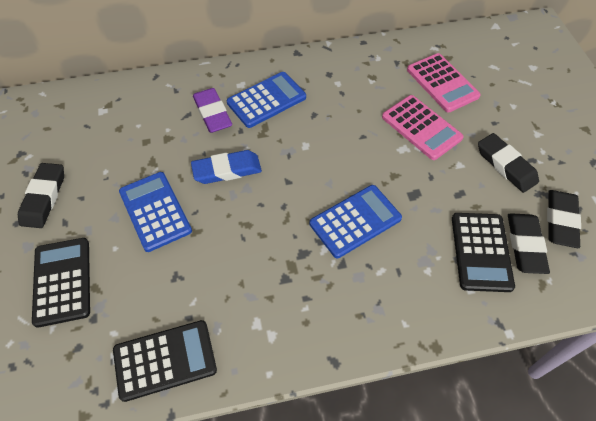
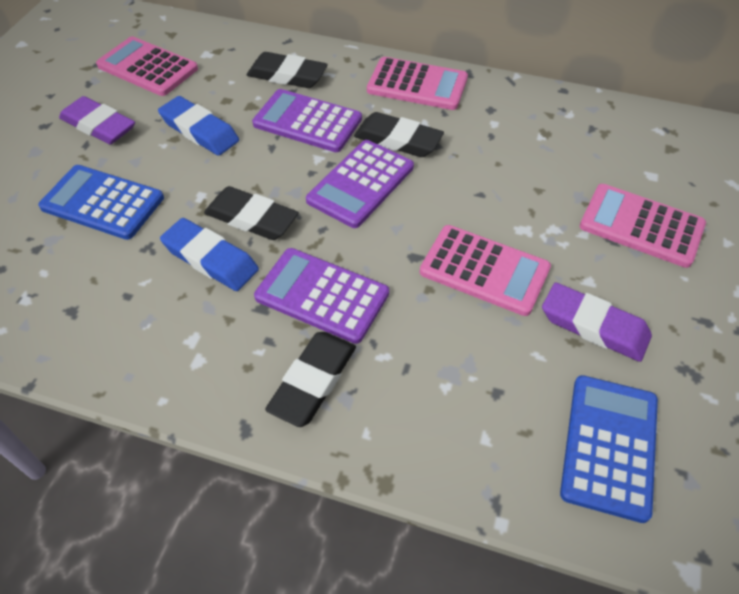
black calculator: 3 -> 0
blue calculator: 3 -> 2
blue eraser: 1 -> 2
pink calculator: 2 -> 4
purple calculator: 0 -> 3
purple eraser: 1 -> 2

